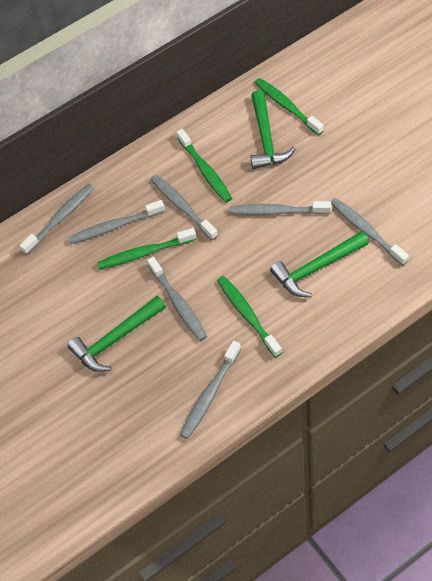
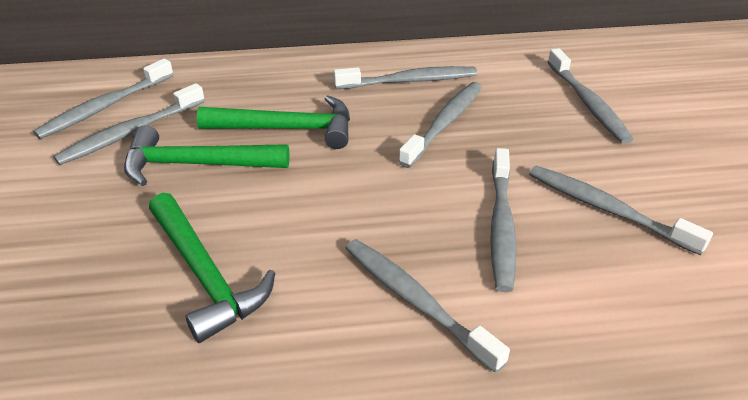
green toothbrush: 4 -> 0
grey toothbrush: 7 -> 8

